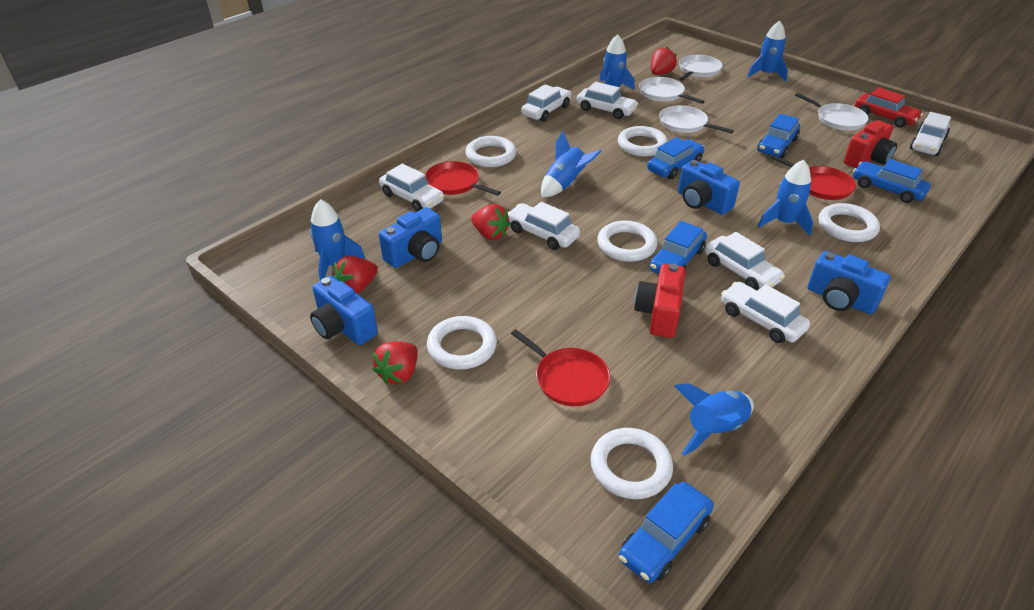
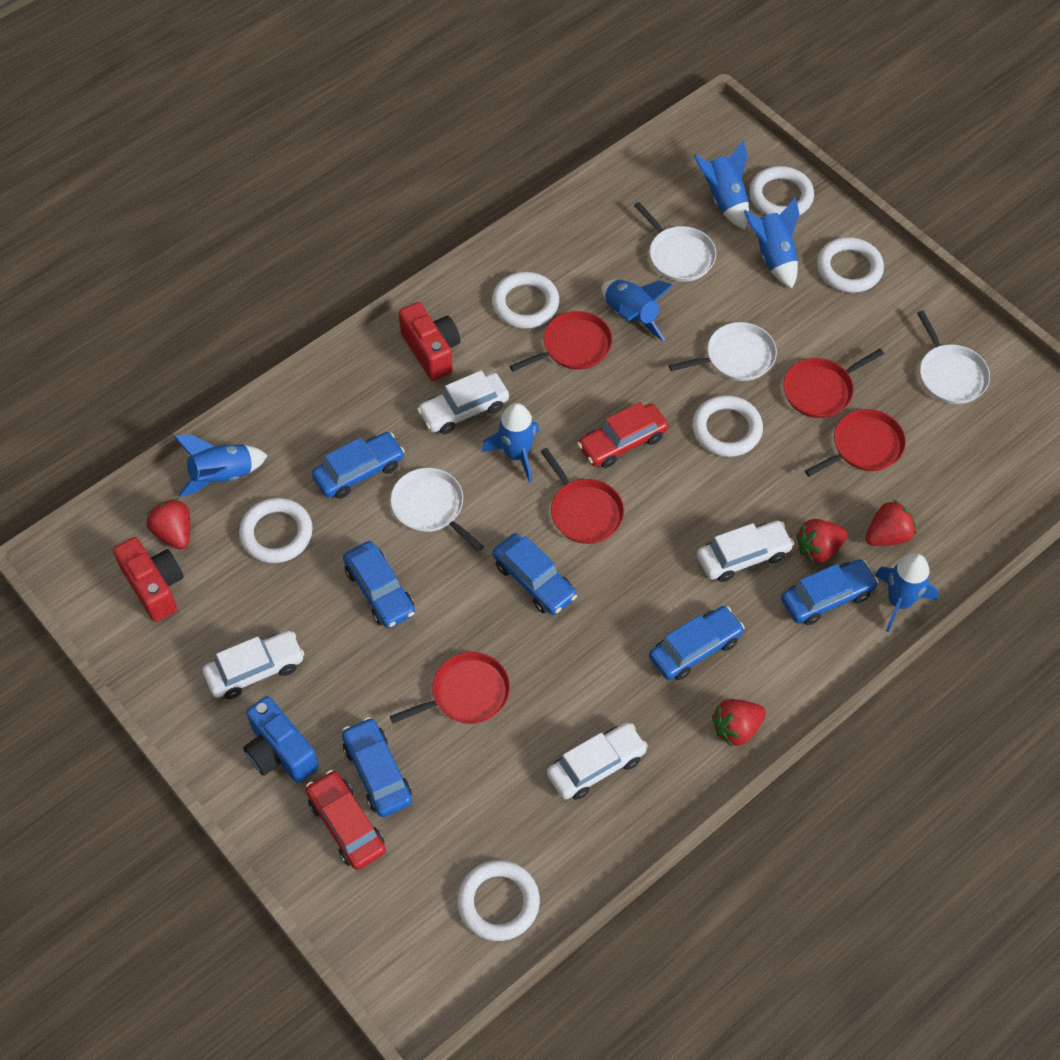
blue camera: 4 -> 1
blue car: 5 -> 6
red car: 1 -> 2
red pan: 3 -> 5
white car: 7 -> 4

